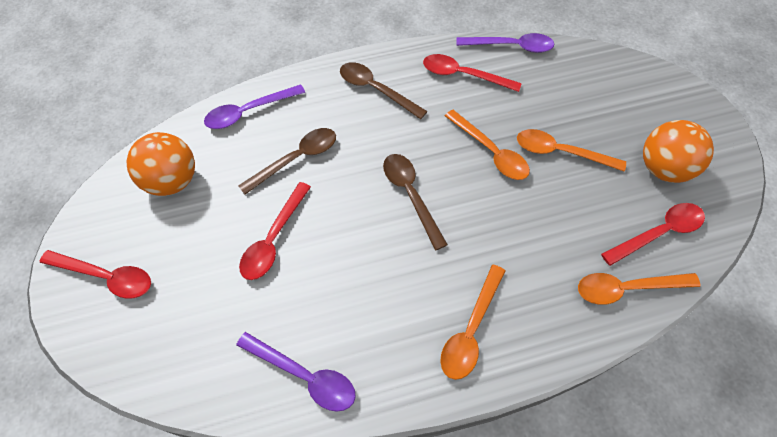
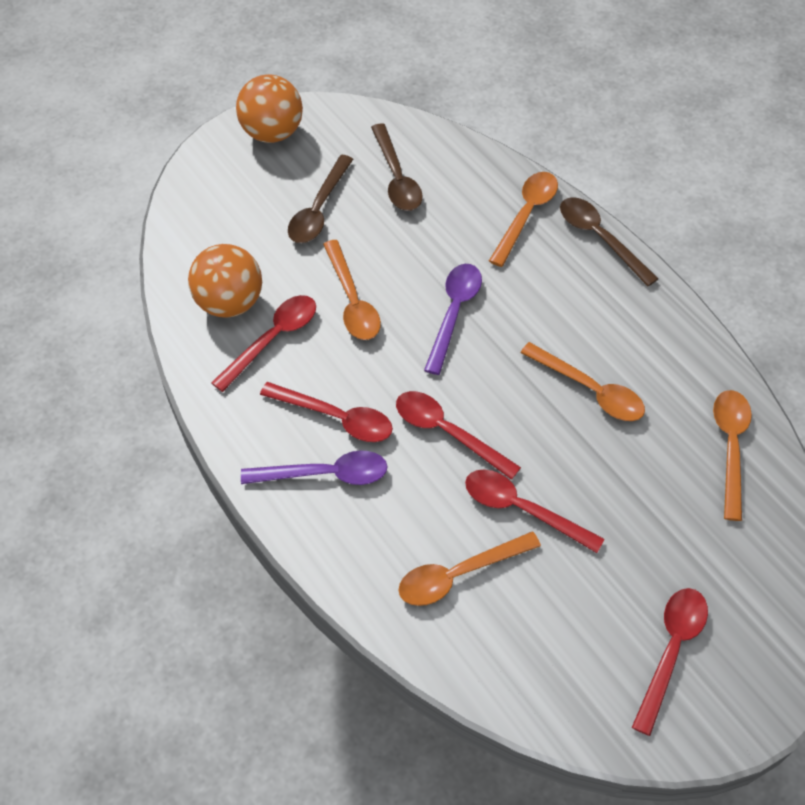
orange spoon: 4 -> 5
purple spoon: 3 -> 2
red spoon: 4 -> 5

